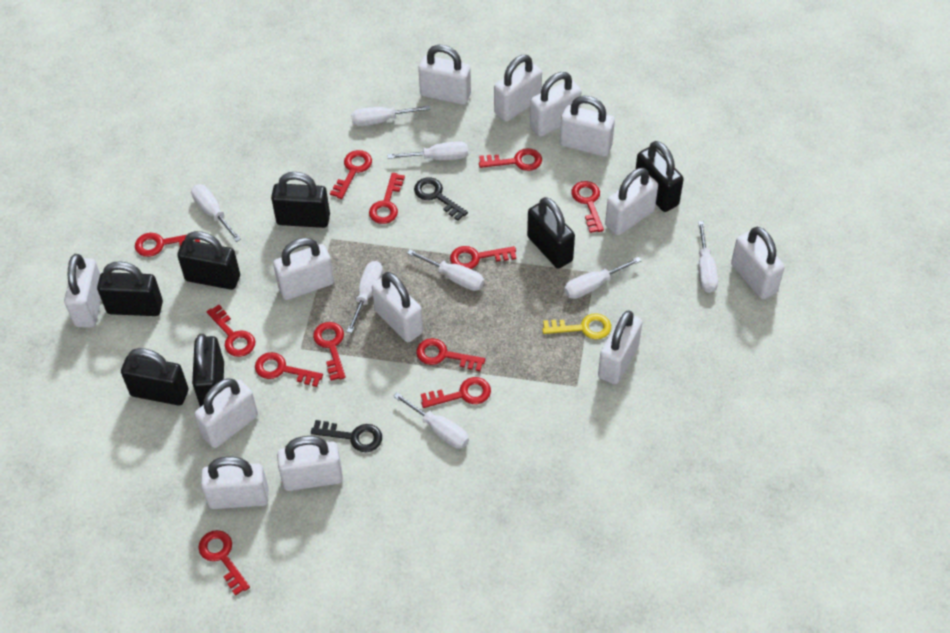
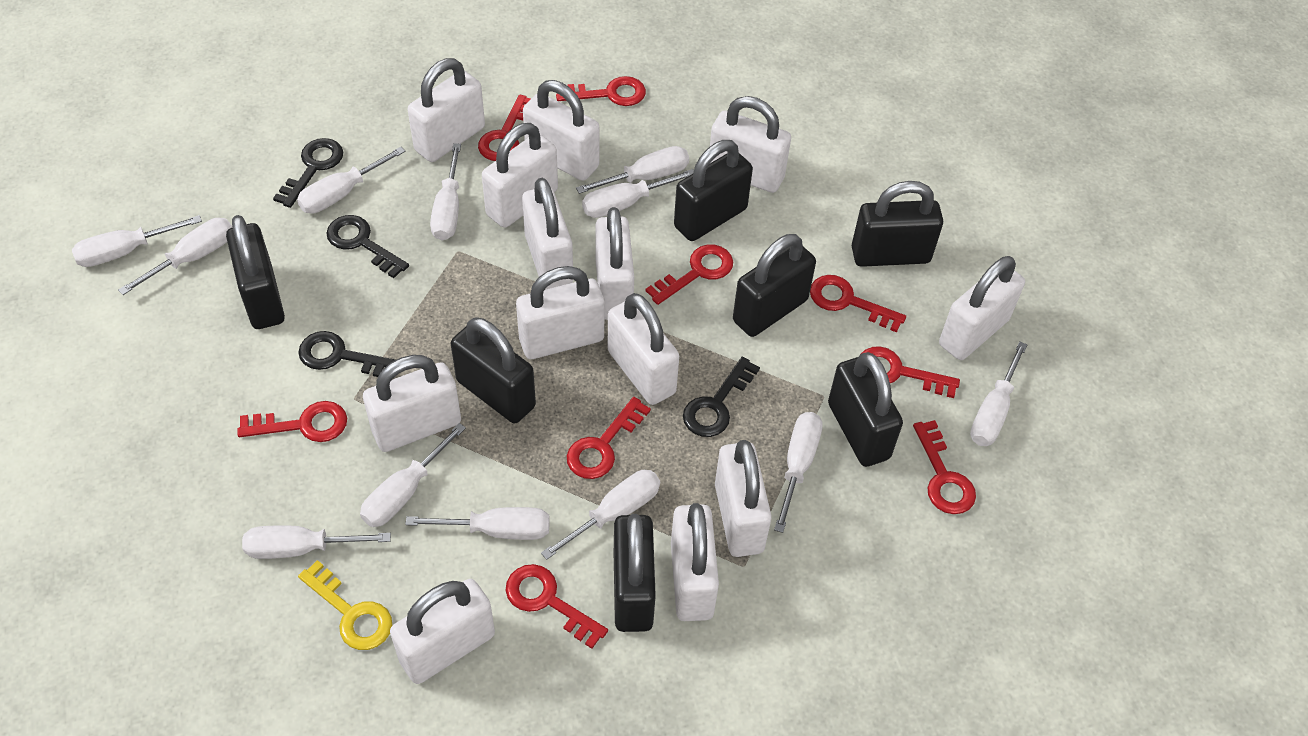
black key: 2 -> 4
red key: 12 -> 9
white screwdriver: 8 -> 12

